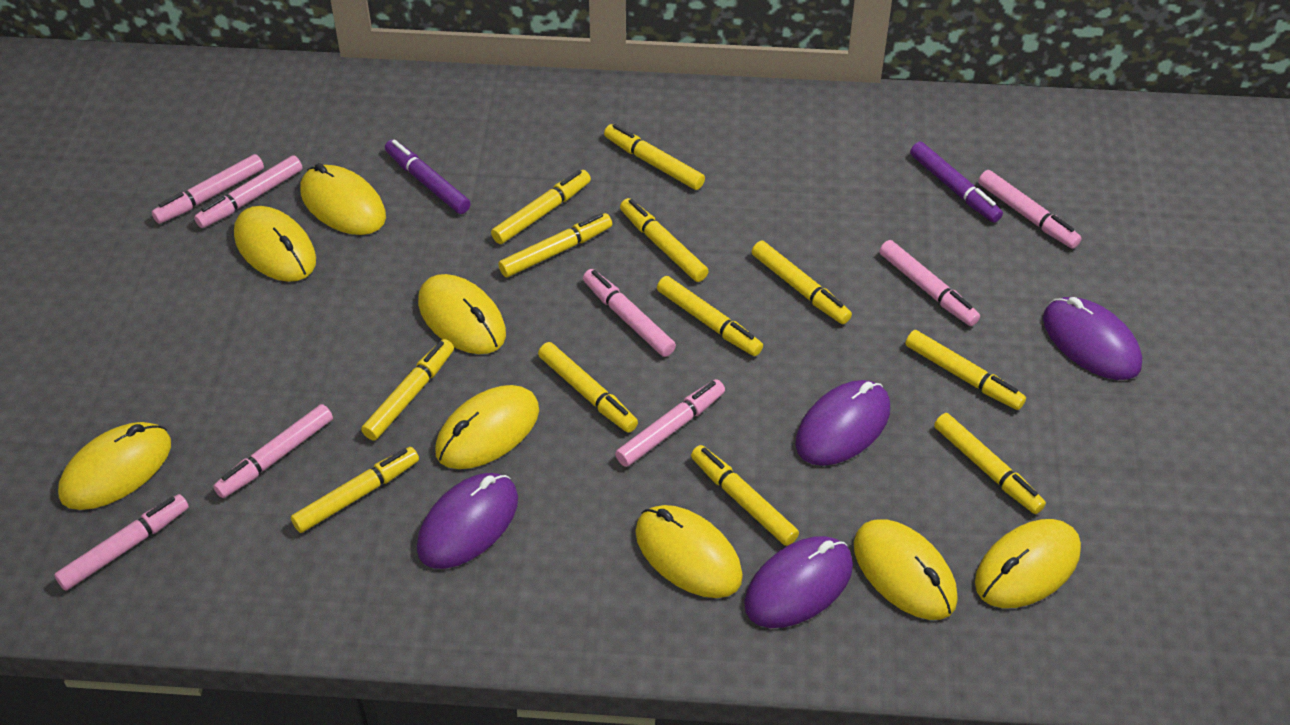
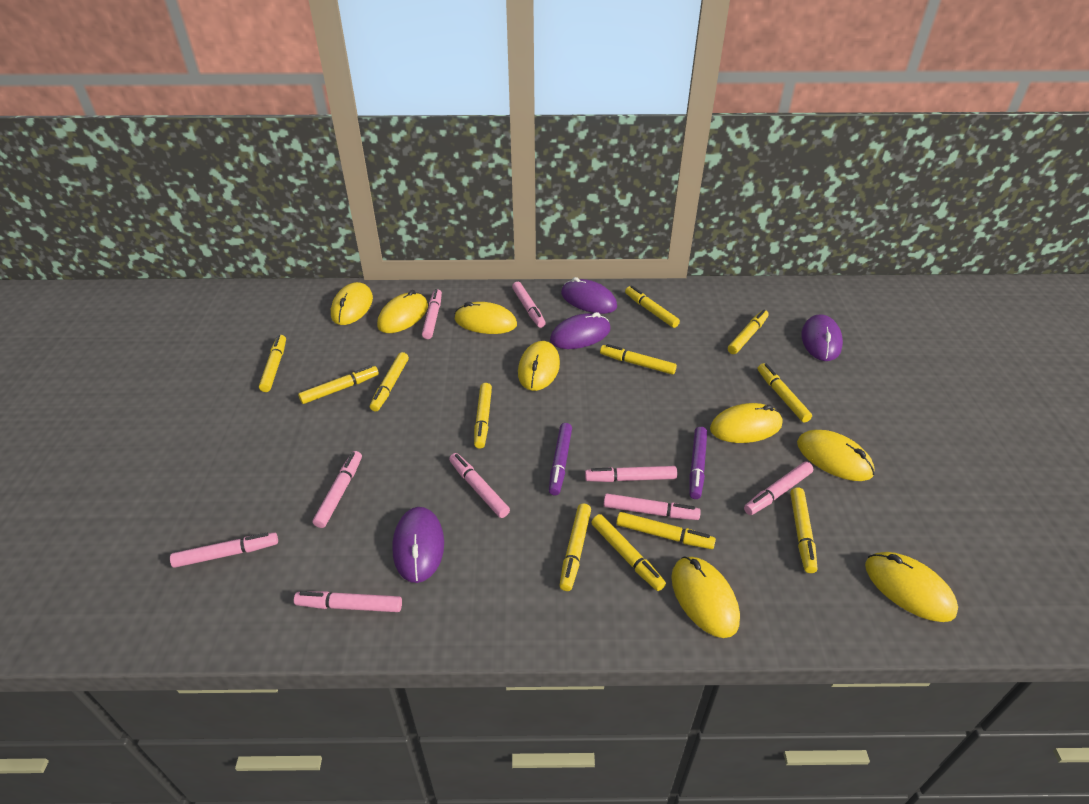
pink marker: 8 -> 9

